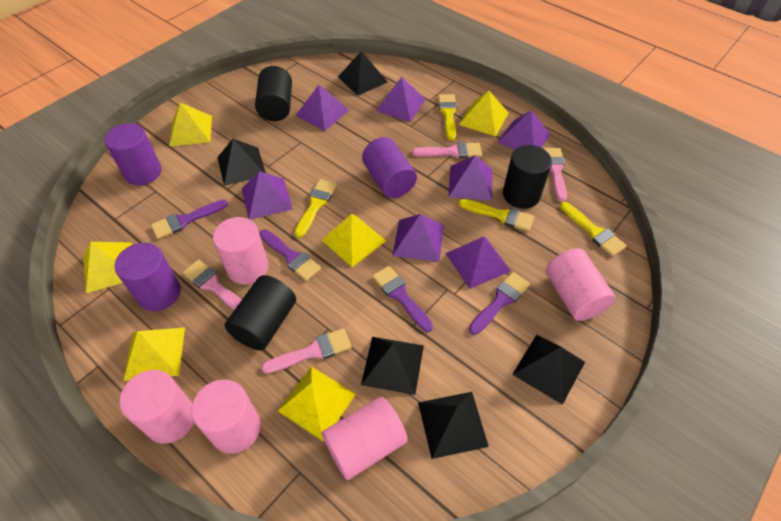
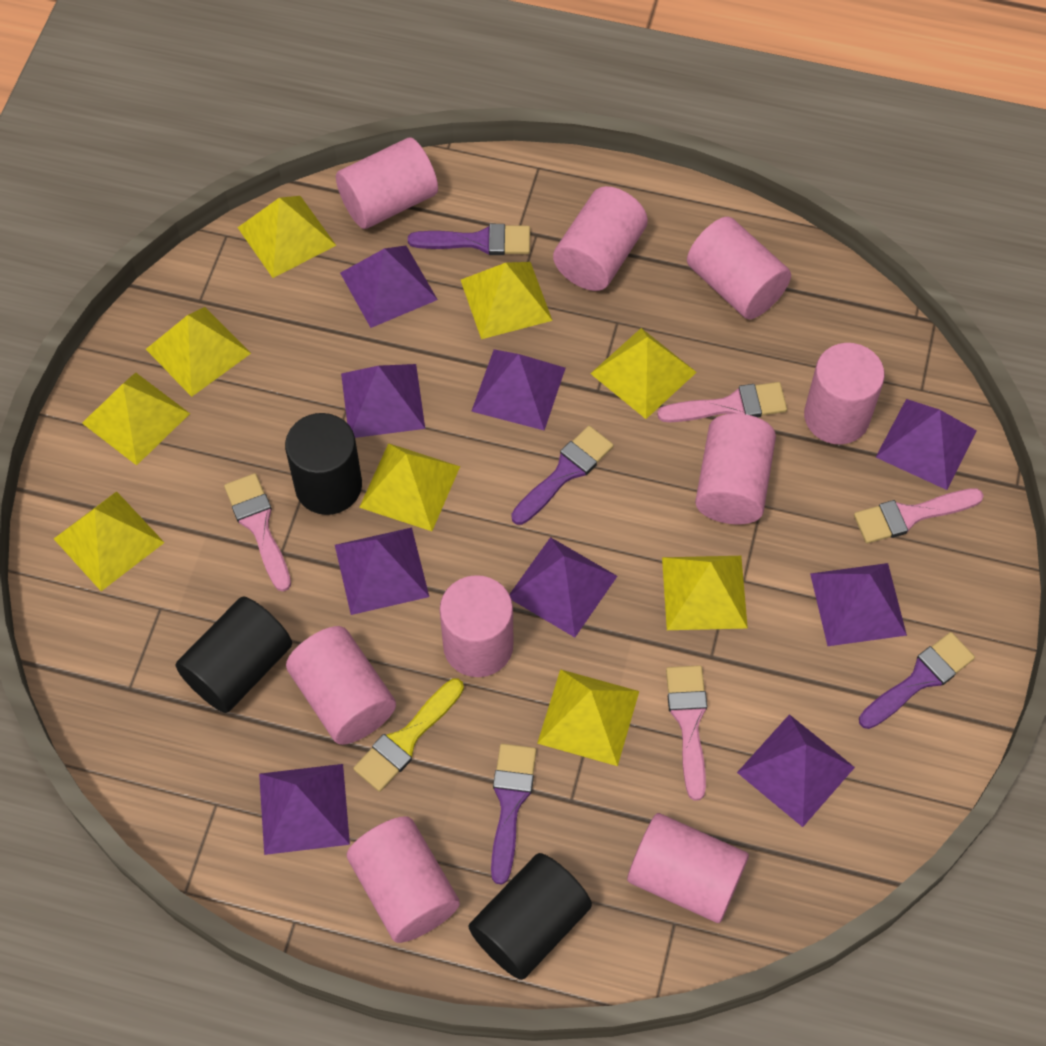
black pyramid: 5 -> 0
pink cylinder: 5 -> 9
purple cylinder: 3 -> 0
purple pyramid: 7 -> 9
yellow brush: 4 -> 1
yellow pyramid: 6 -> 9

